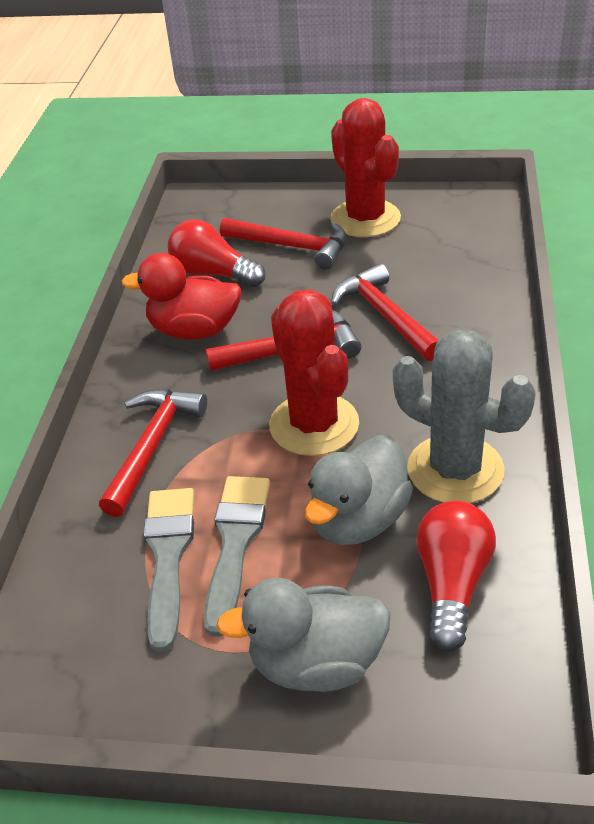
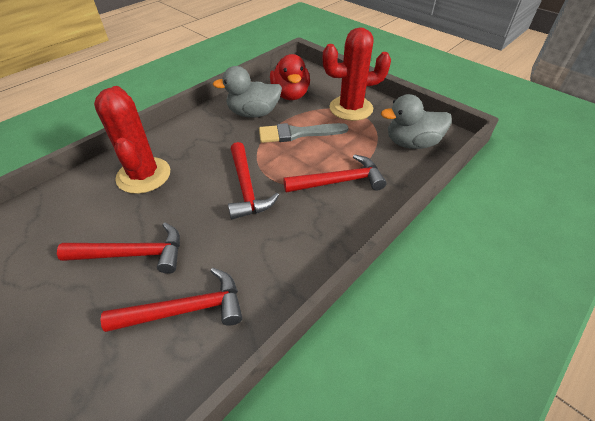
grey brush: 2 -> 1
grey cactus: 1 -> 0
red light bulb: 2 -> 0

